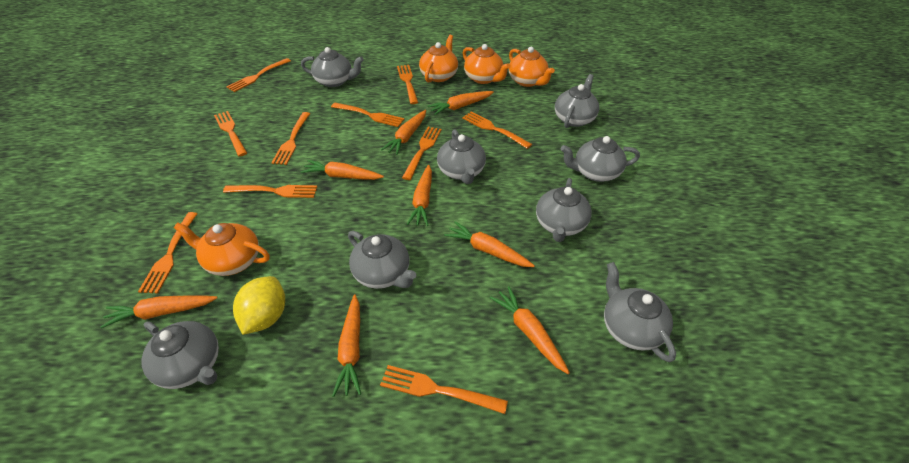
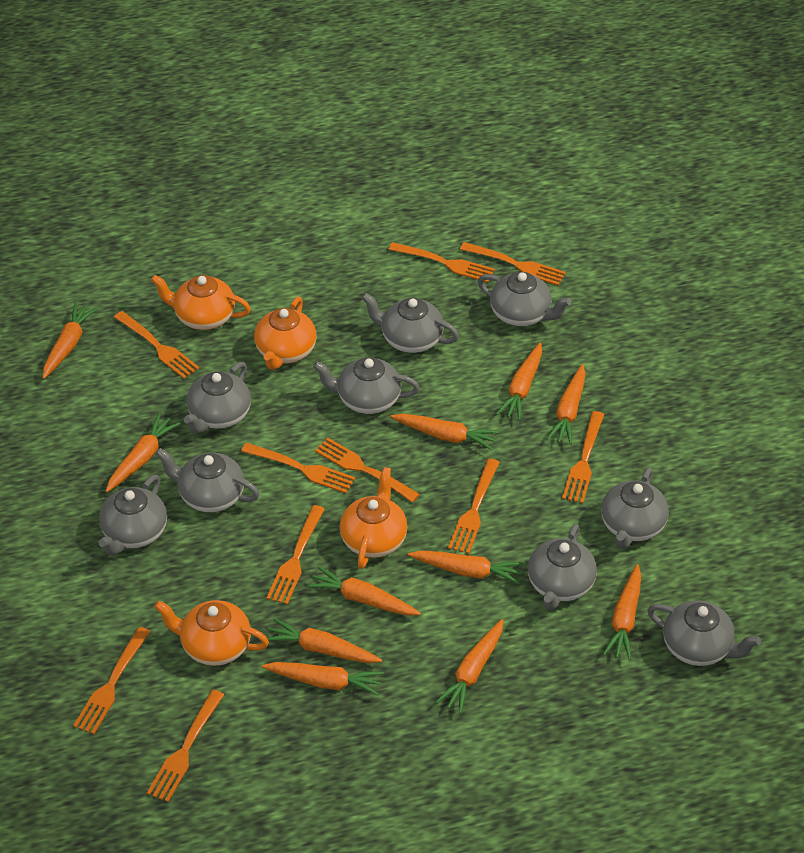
grey teapot: 8 -> 9
orange carrot: 8 -> 11
yellow lemon: 1 -> 0

